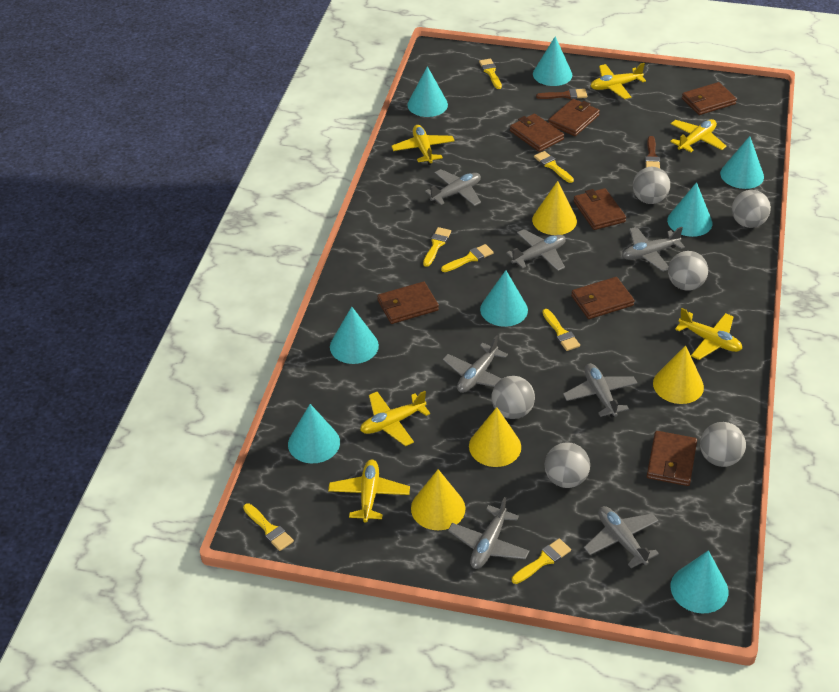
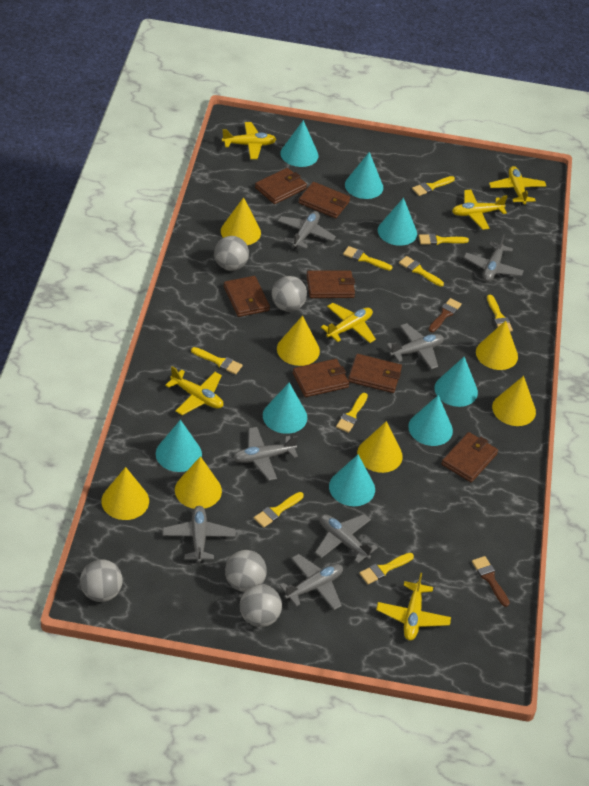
grey ball: 6 -> 5
yellow brush: 7 -> 9
yellow cone: 4 -> 7

